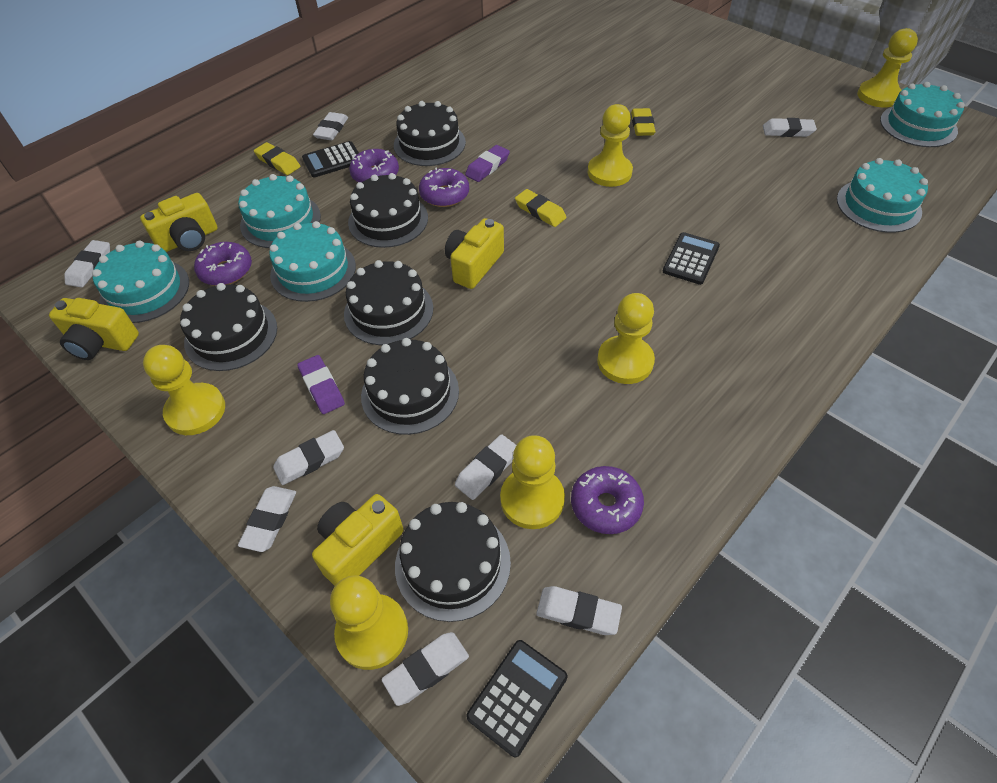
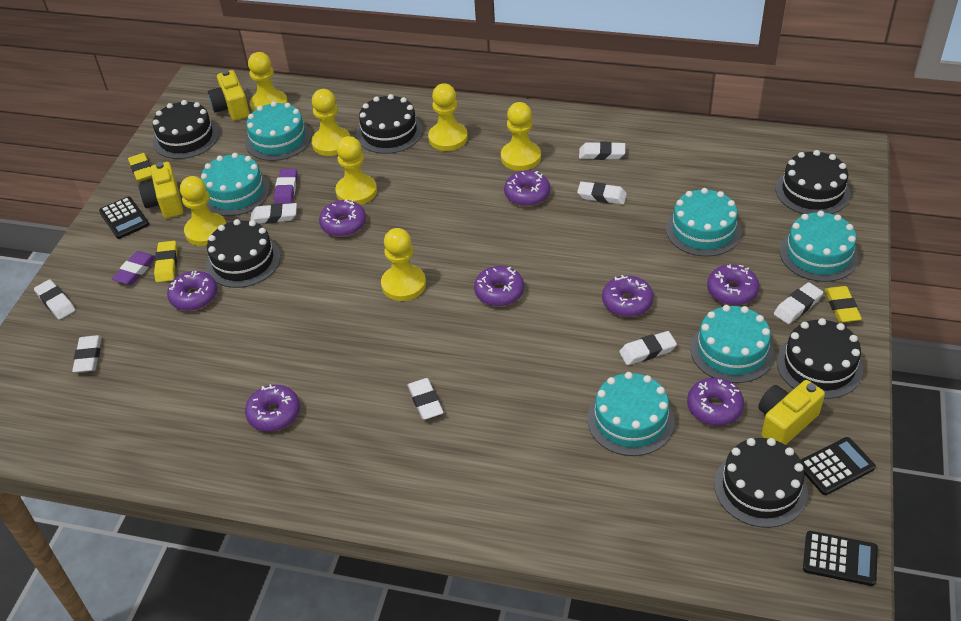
purple donut: 4 -> 8
turquoise cake: 5 -> 6
yellow camera: 4 -> 3
yellow pawn: 6 -> 7

